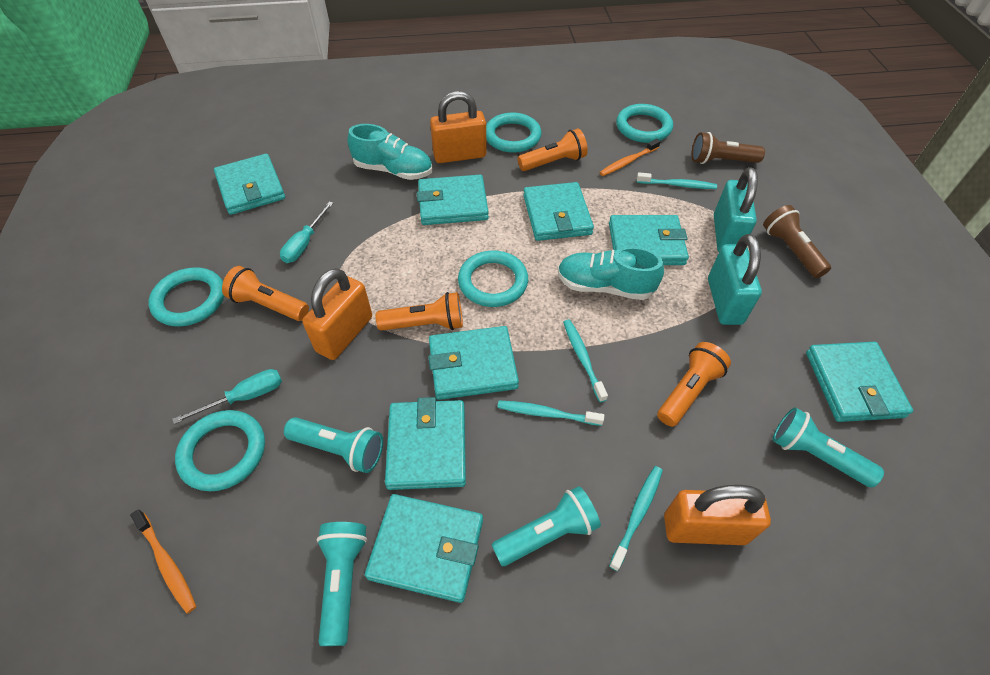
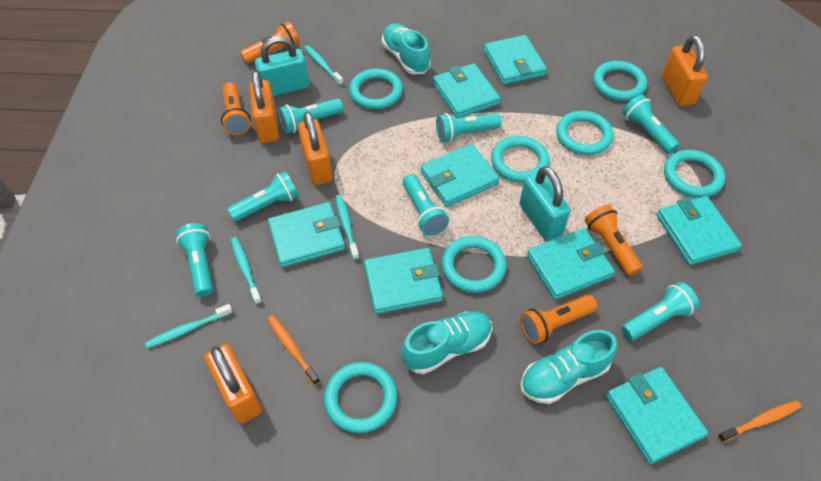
brown flashlight: 2 -> 0
orange padlock: 3 -> 4
turquoise flashlight: 4 -> 7
turquoise ring: 5 -> 7
turquoise screwdriver: 2 -> 0
turquoise shoe: 2 -> 3

